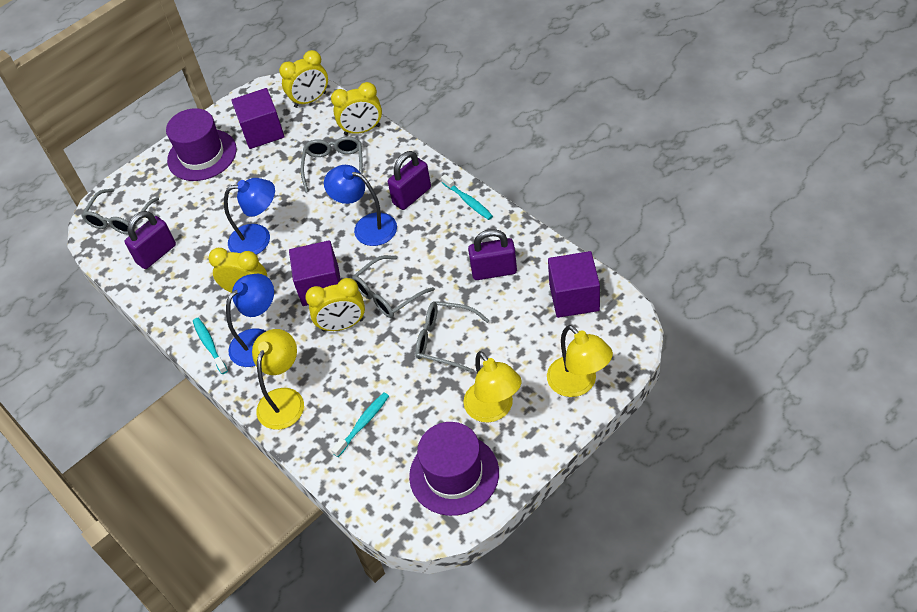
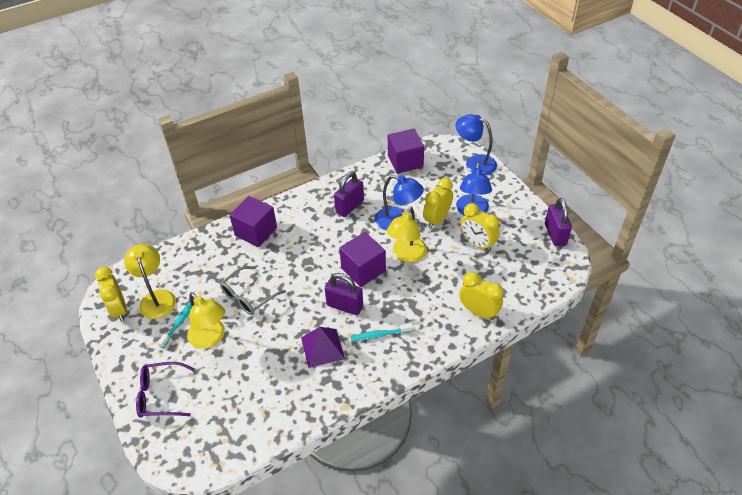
grey glasses: 4 -> 1
purple glasses: 0 -> 1
purple hat: 2 -> 0
purple pyramid: 0 -> 1
turquoise toothbrush: 3 -> 2

